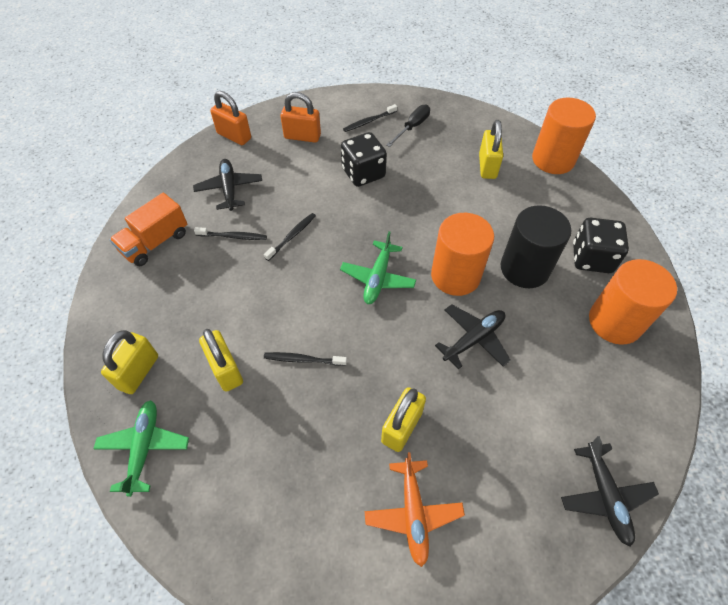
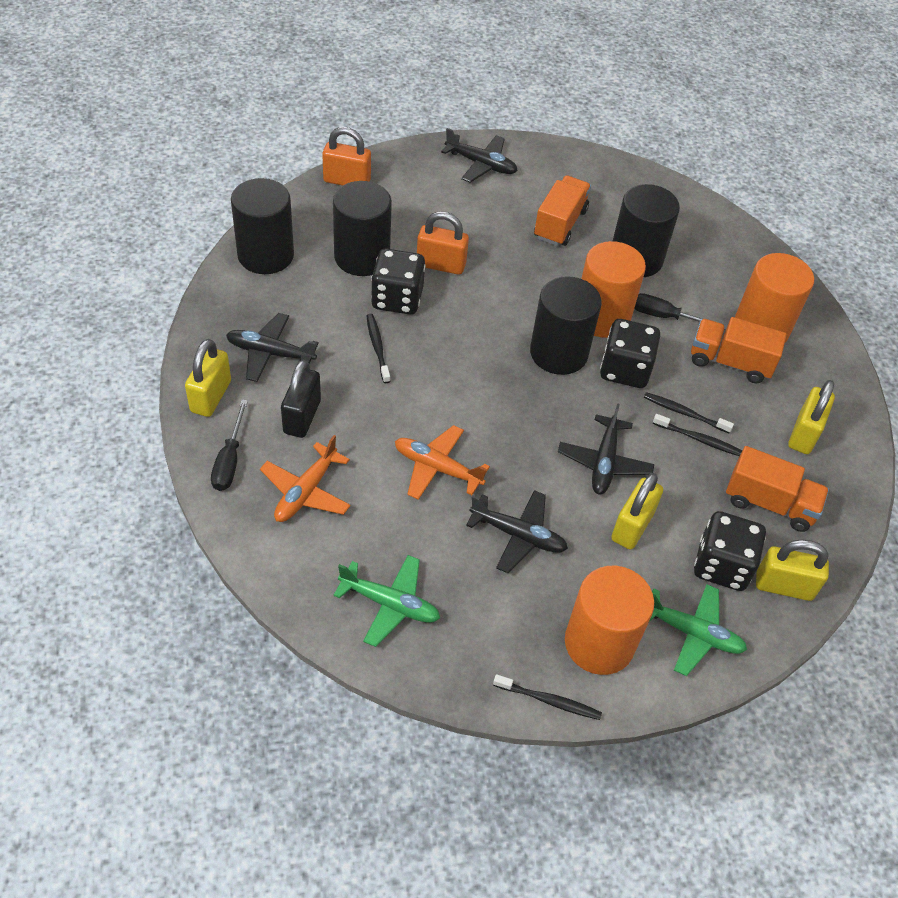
black cylinder: 1 -> 4
black dice: 2 -> 3
black padlock: 0 -> 1
black plane: 3 -> 4
black screwdriver: 1 -> 2
orange plane: 1 -> 2
orange truck: 1 -> 3

